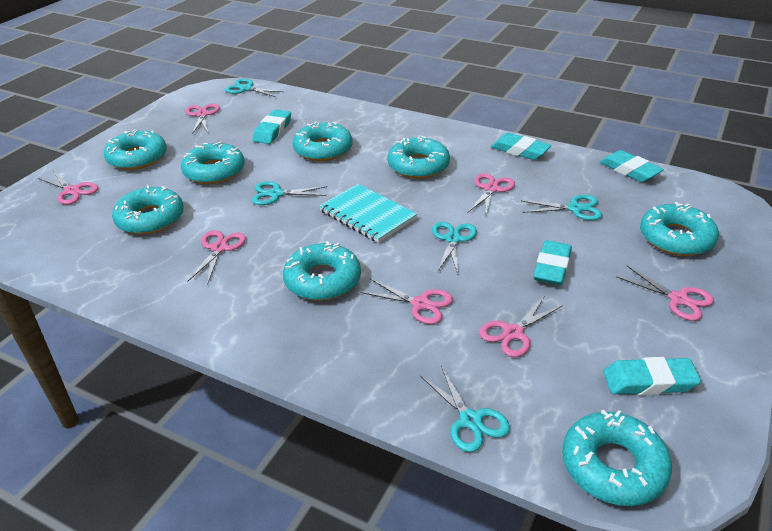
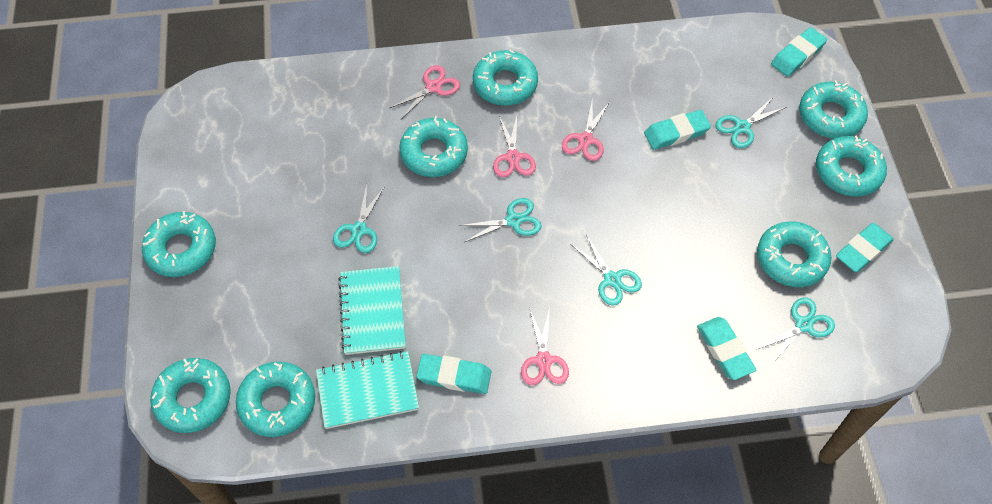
pink scissors: 7 -> 4
turquoise notebook: 1 -> 2

